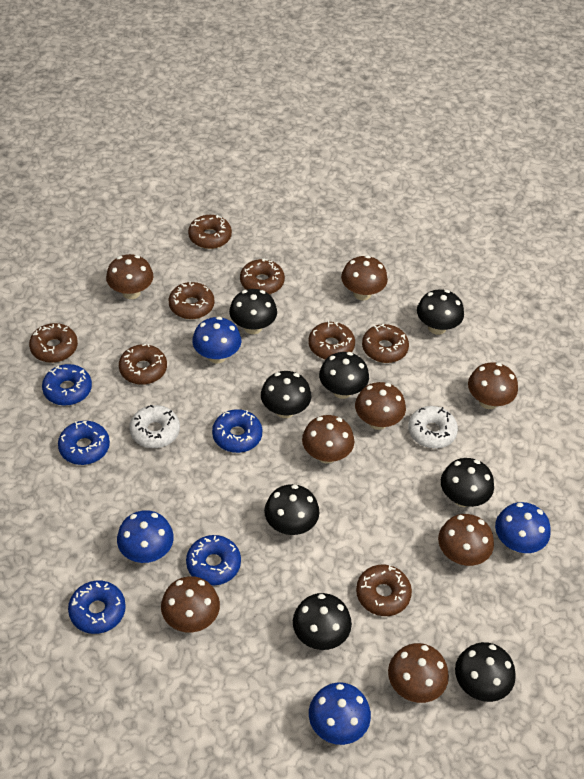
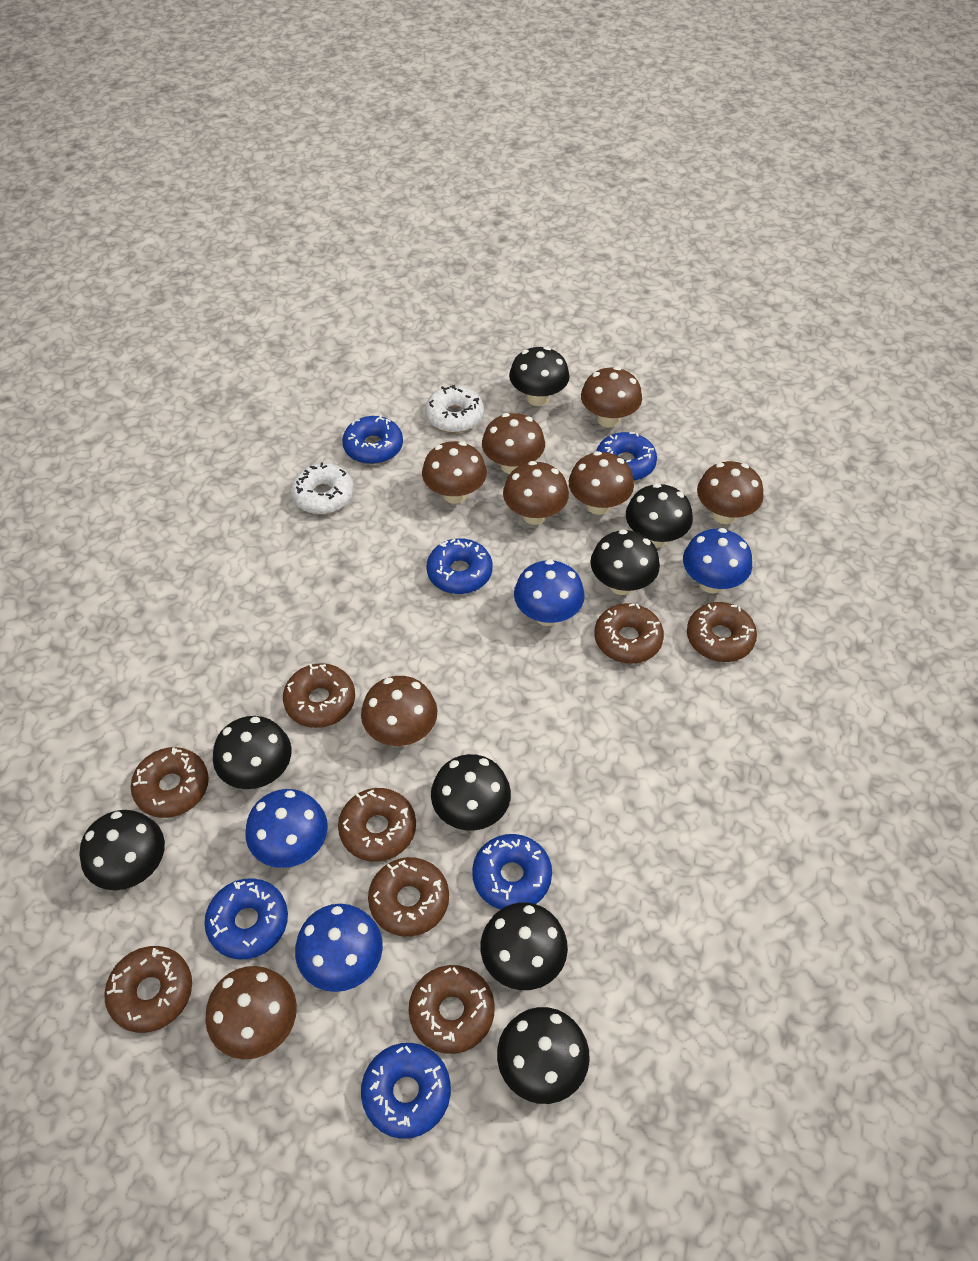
blue donut: 5 -> 6

